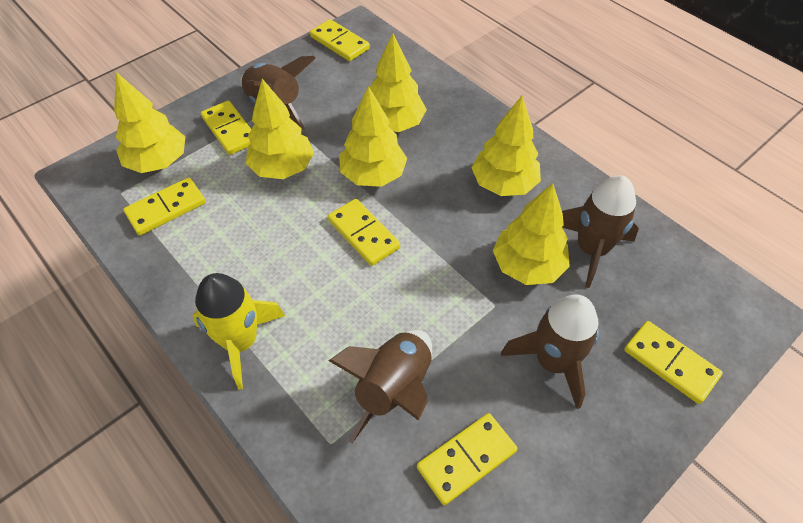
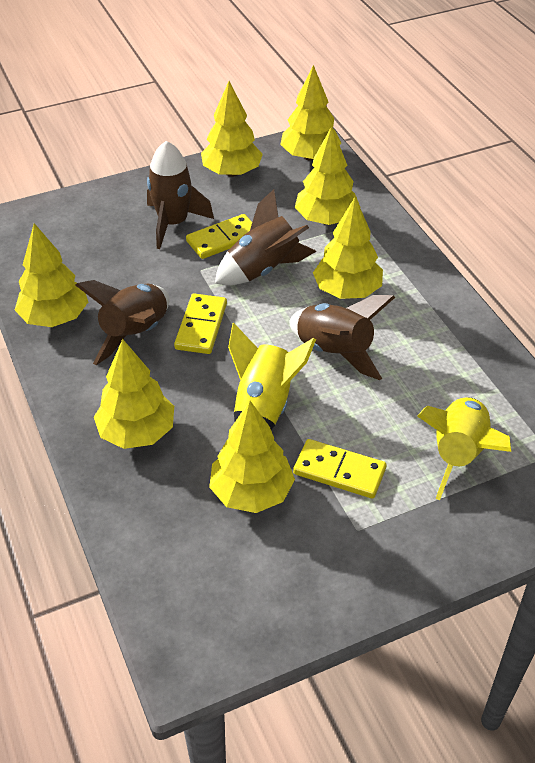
yellow domino: 6 -> 3
yellow rocket: 1 -> 2
yellow tree: 6 -> 7

